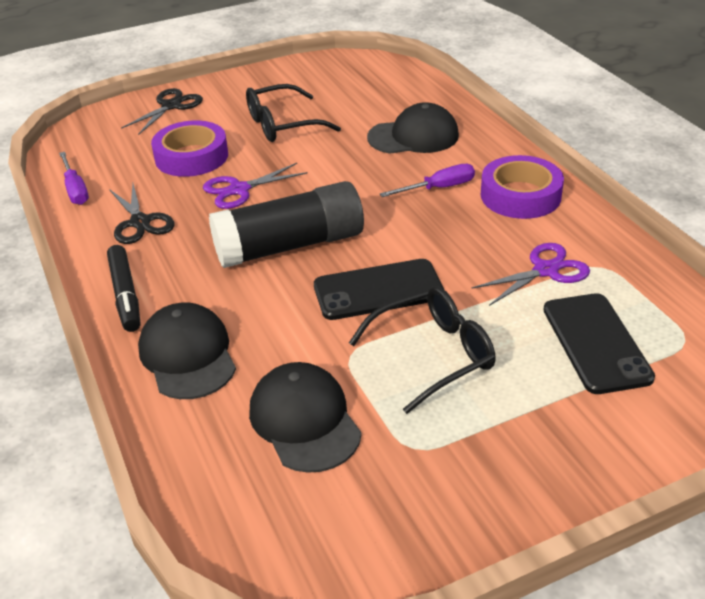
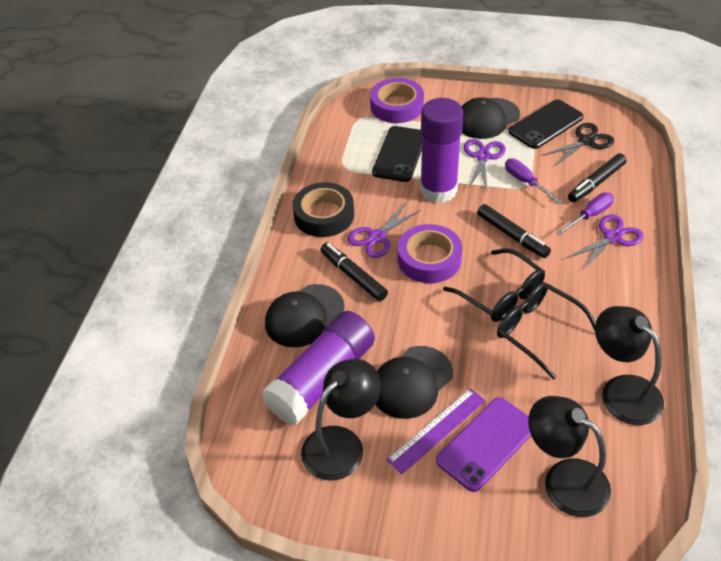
black glue stick: 1 -> 0
black lamp: 0 -> 3
black marker: 1 -> 3
black scissors: 2 -> 1
black tape: 0 -> 1
purple glue stick: 0 -> 2
purple phone: 0 -> 1
purple ruler: 0 -> 1
purple scissors: 2 -> 3

